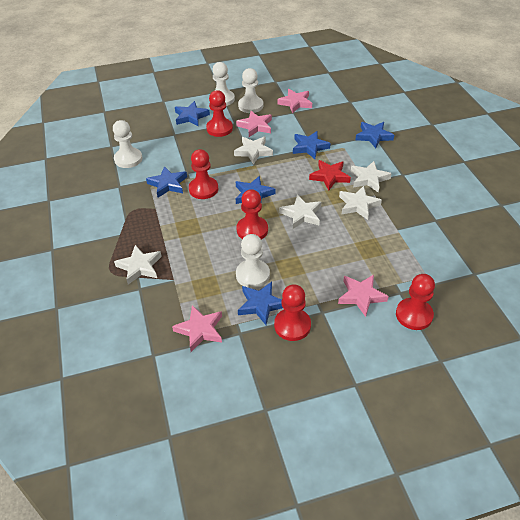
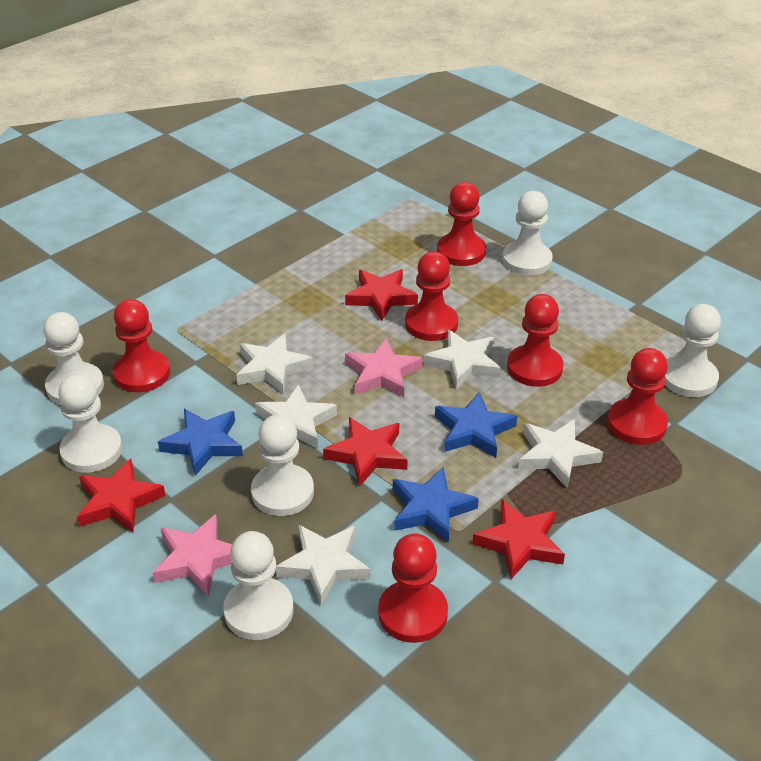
blue star: 6 -> 3
pink star: 4 -> 2
red pawn: 5 -> 6
red star: 1 -> 4
white pawn: 4 -> 6

